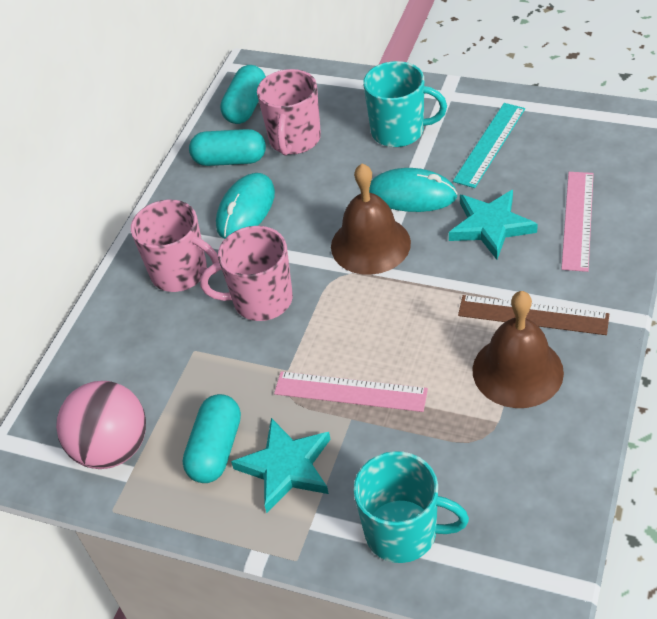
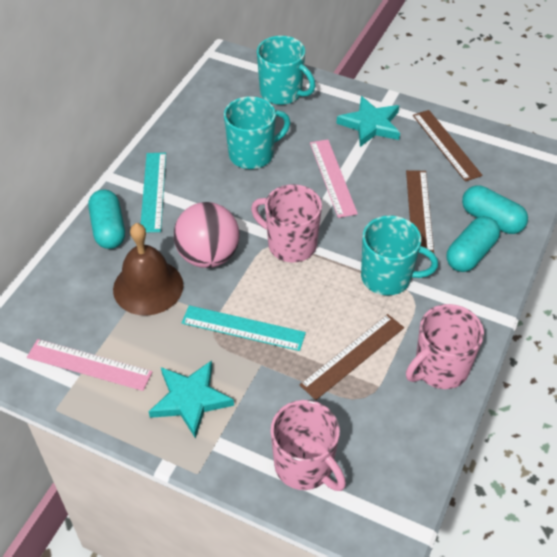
brown bell: 2 -> 1
brown ruler: 1 -> 3
turquoise mouse: 2 -> 0
turquoise mug: 2 -> 3
turquoise ruler: 1 -> 2

